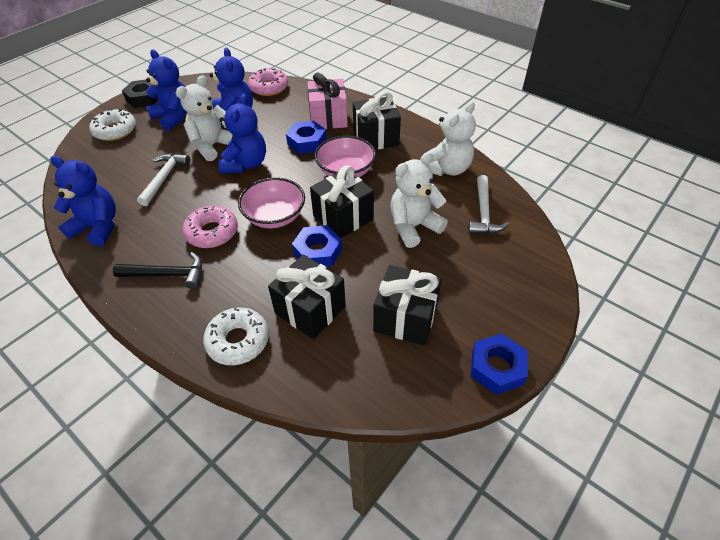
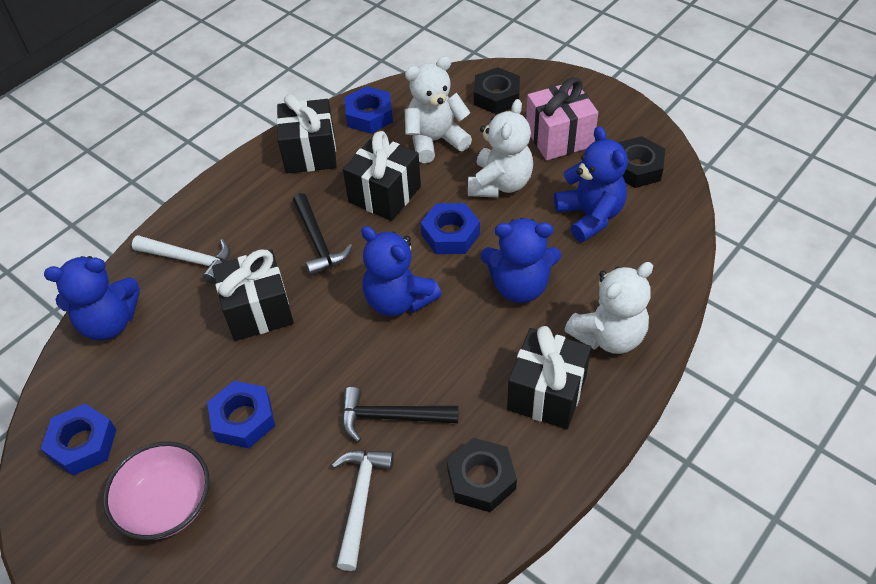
black hammer: 1 -> 2
black nut: 1 -> 3
blue nut: 3 -> 4
pink bowl: 2 -> 1
pink donut: 2 -> 0
white donut: 2 -> 0

